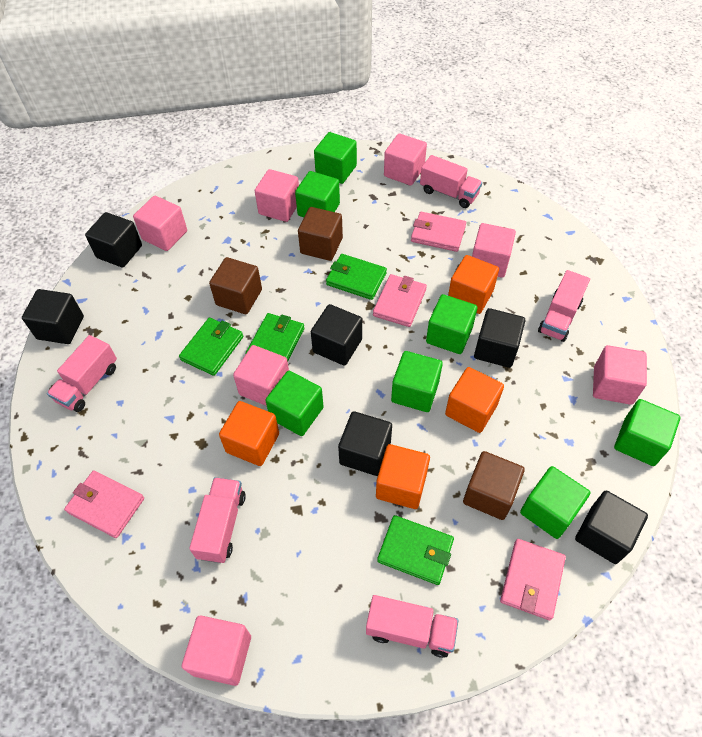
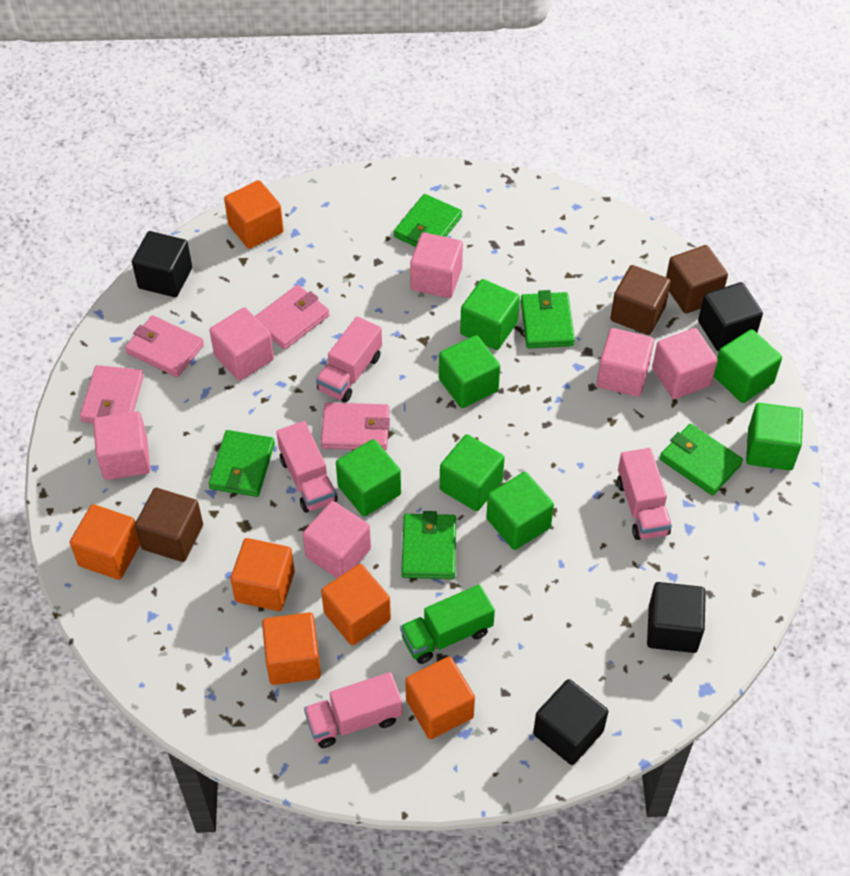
black cube: 6 -> 4
green truck: 0 -> 1
green wallet: 4 -> 5
orange cube: 4 -> 6
pink cube: 7 -> 6
pink truck: 5 -> 4

